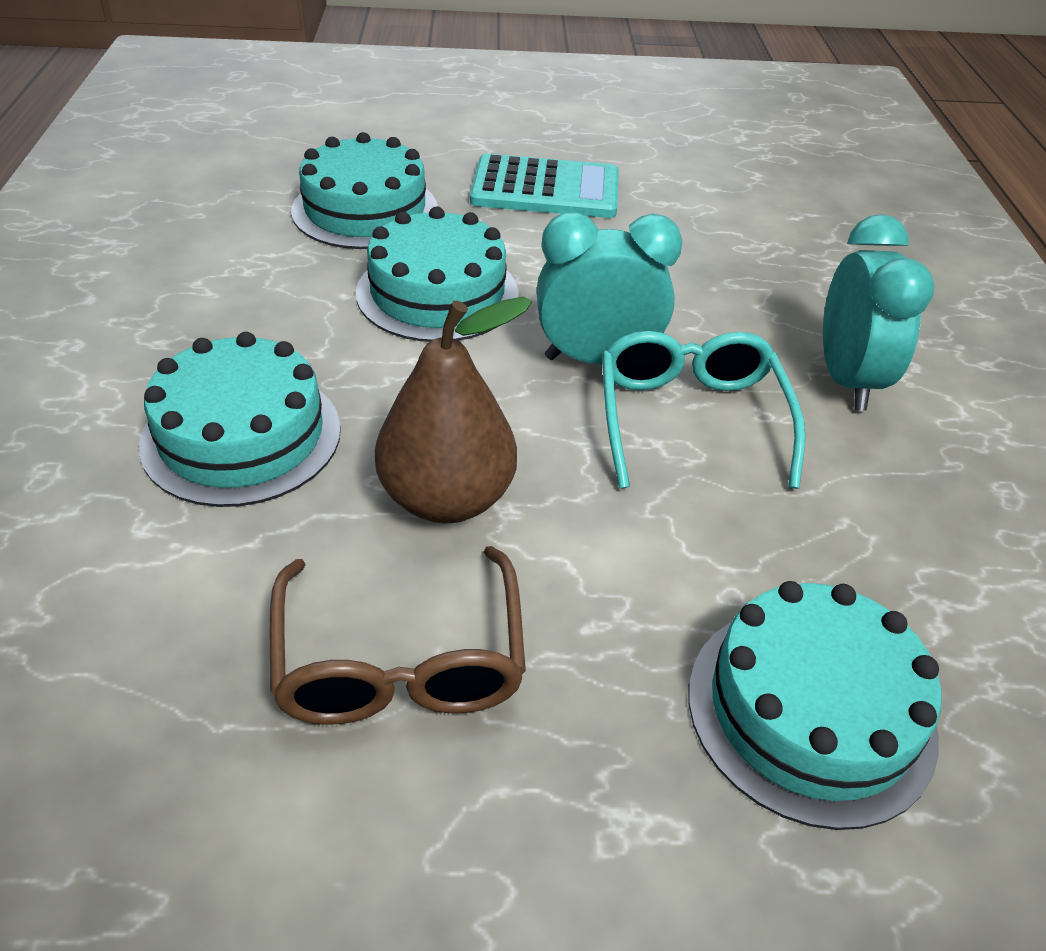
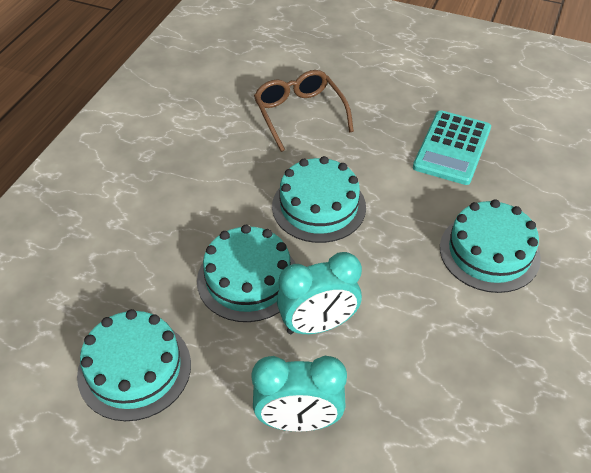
brown pear: 1 -> 0
turquoise glasses: 1 -> 0

